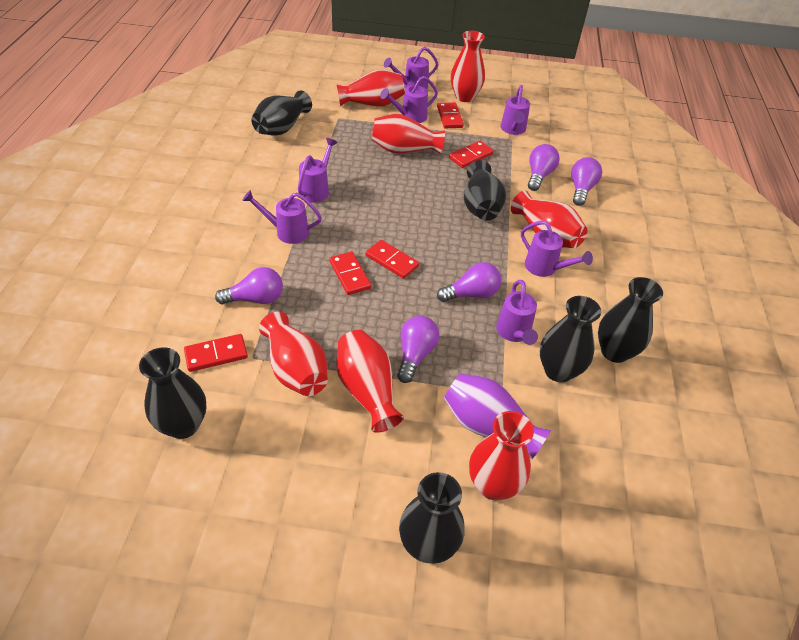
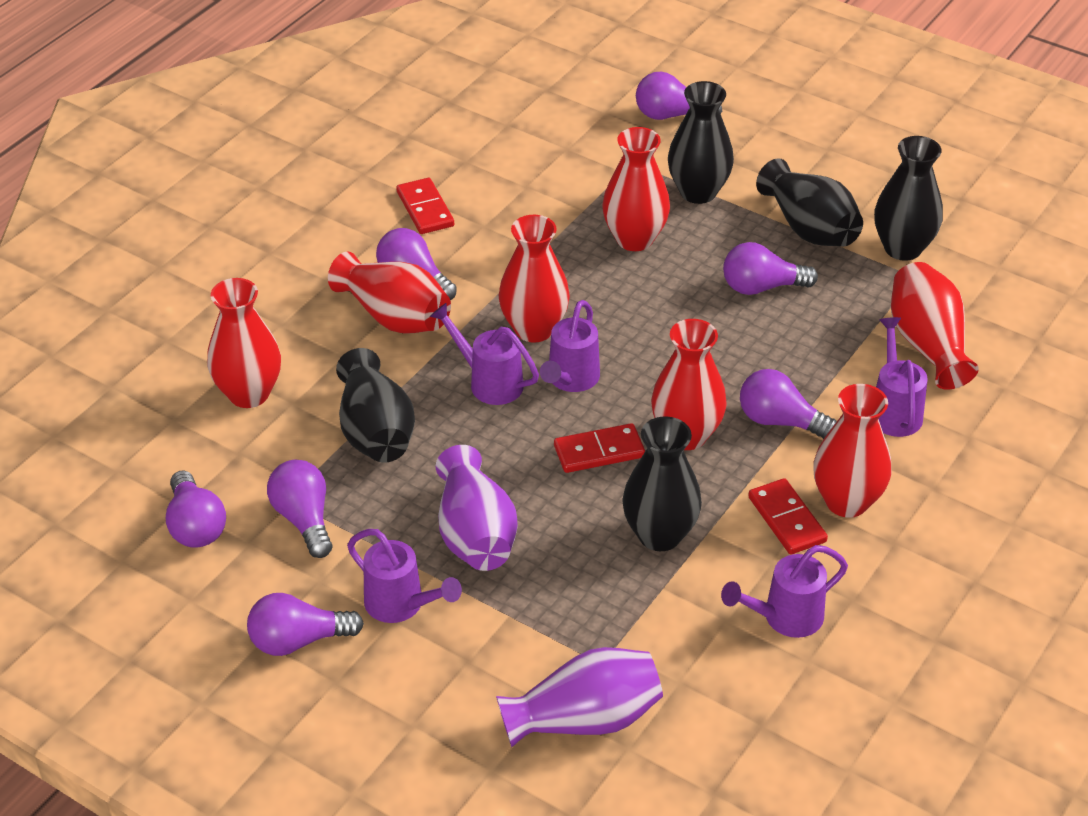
black vase: 6 -> 5
purple light bulb: 5 -> 7
purple vase: 1 -> 2
purple watering can: 7 -> 5
red domino: 5 -> 3

